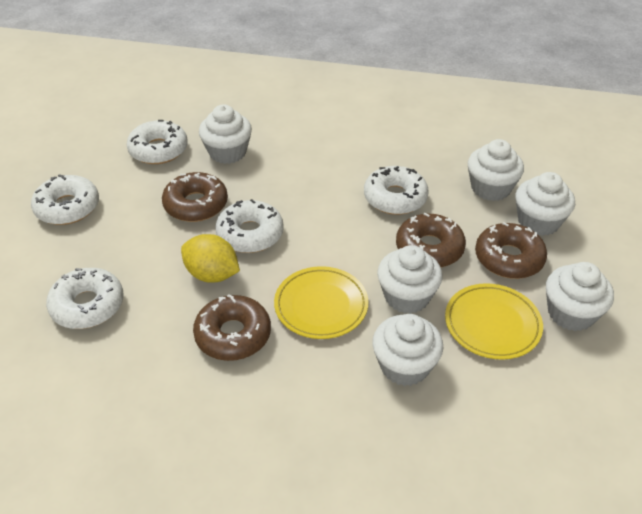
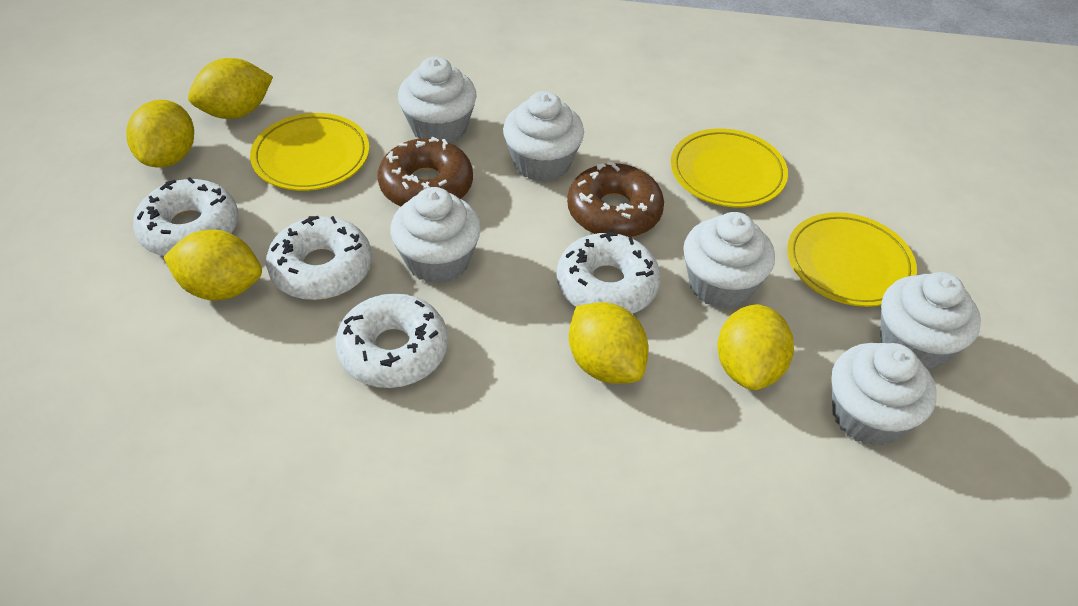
brown donut: 4 -> 2
white donut: 5 -> 4
yellow lemon: 1 -> 5
yellow plate: 2 -> 3

